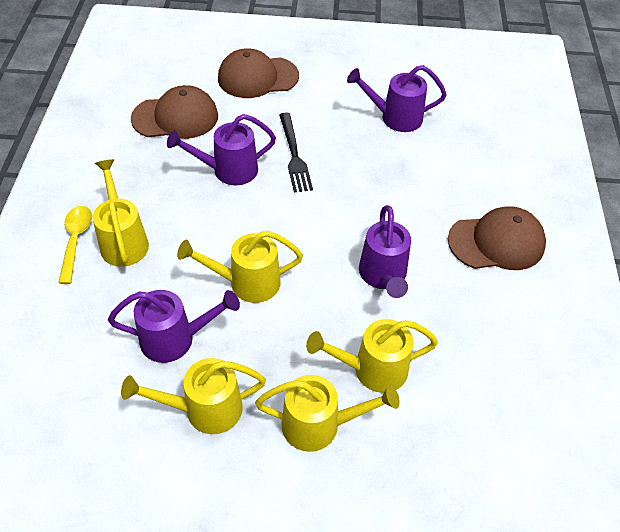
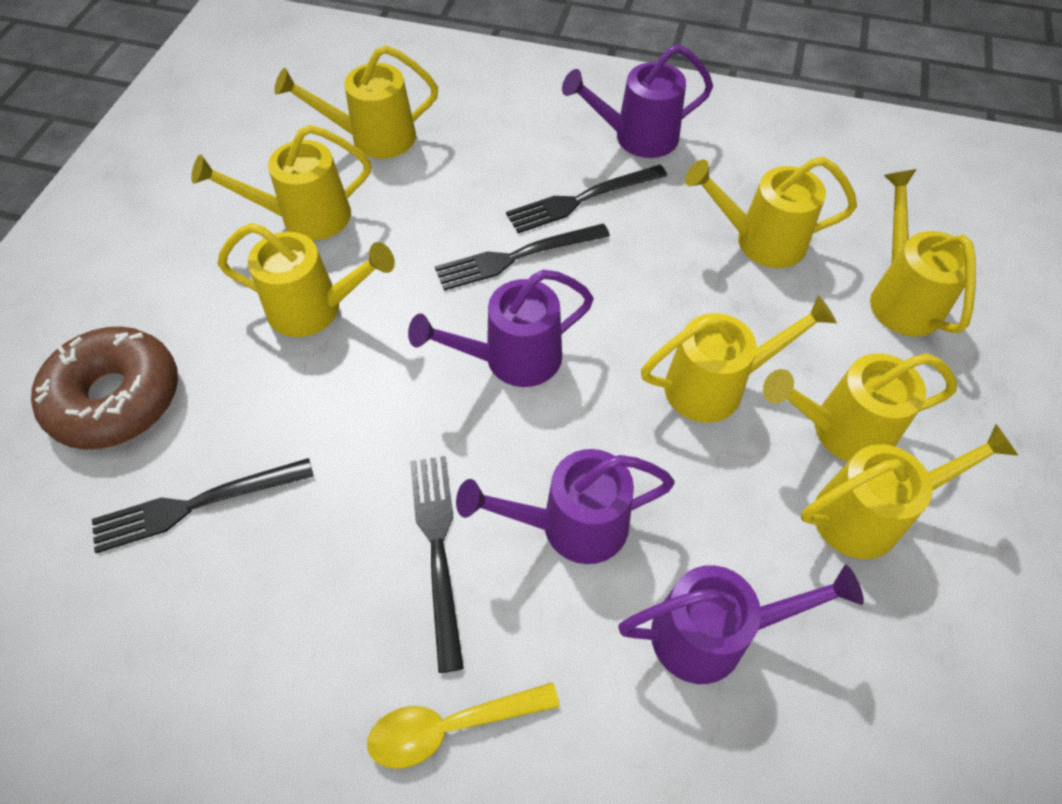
black fork: 1 -> 4
brown cap: 3 -> 0
brown donut: 0 -> 1
yellow watering can: 5 -> 8

